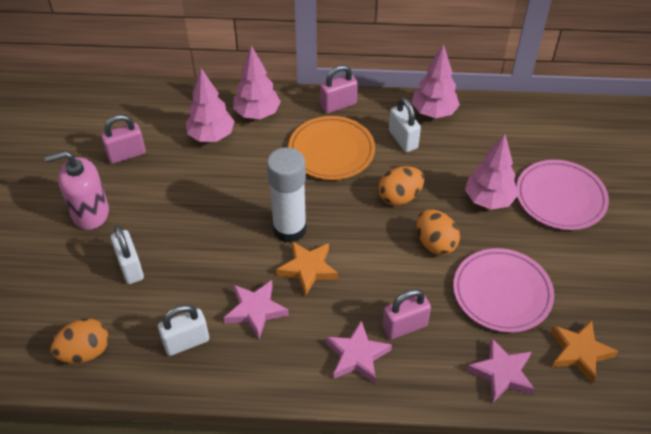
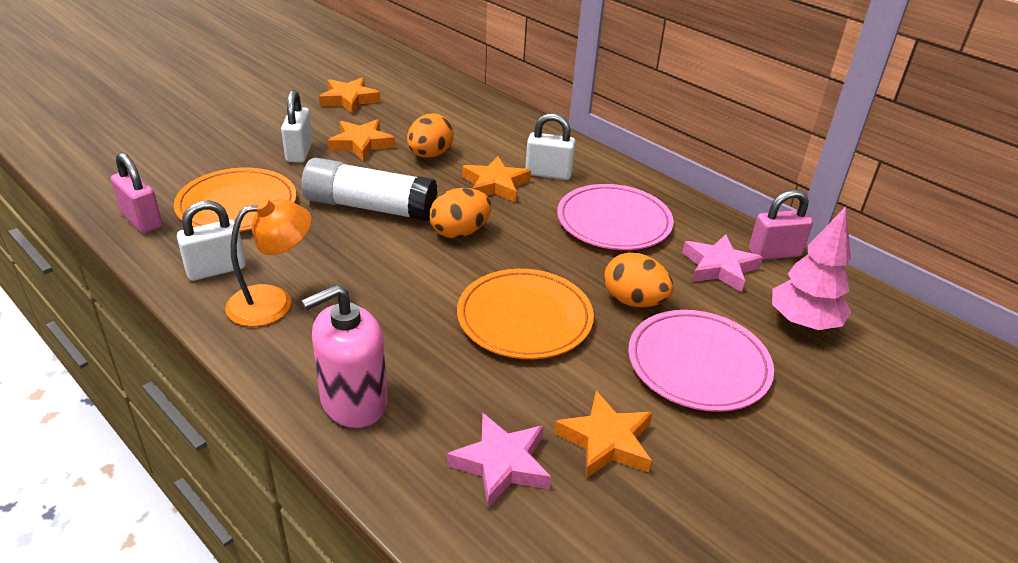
orange lamp: 0 -> 1
orange plate: 1 -> 2
orange star: 2 -> 4
pink padlock: 3 -> 2
pink star: 3 -> 2
pink tree: 4 -> 1

